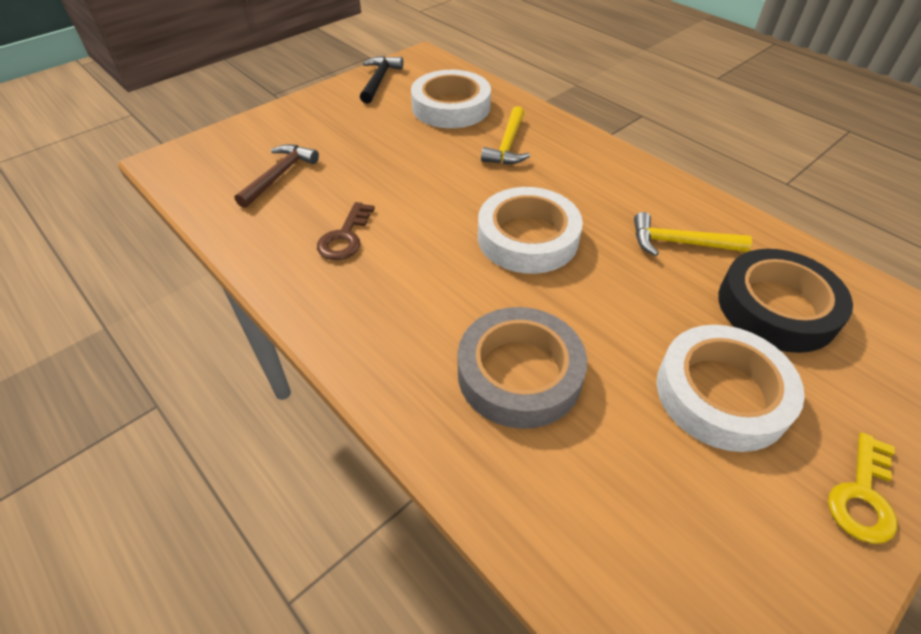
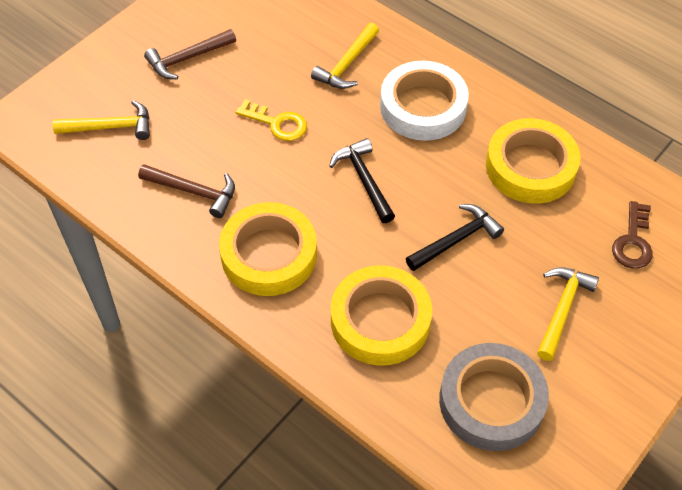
black hammer: 1 -> 2
black tape: 1 -> 0
brown hammer: 1 -> 2
white tape: 3 -> 1
yellow hammer: 2 -> 3
yellow tape: 0 -> 3

